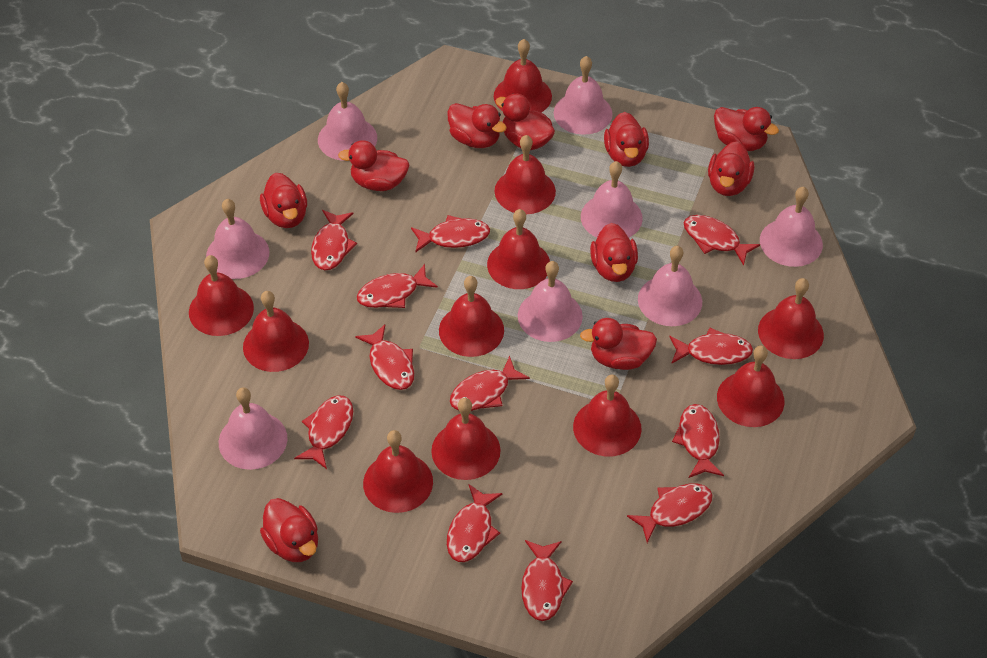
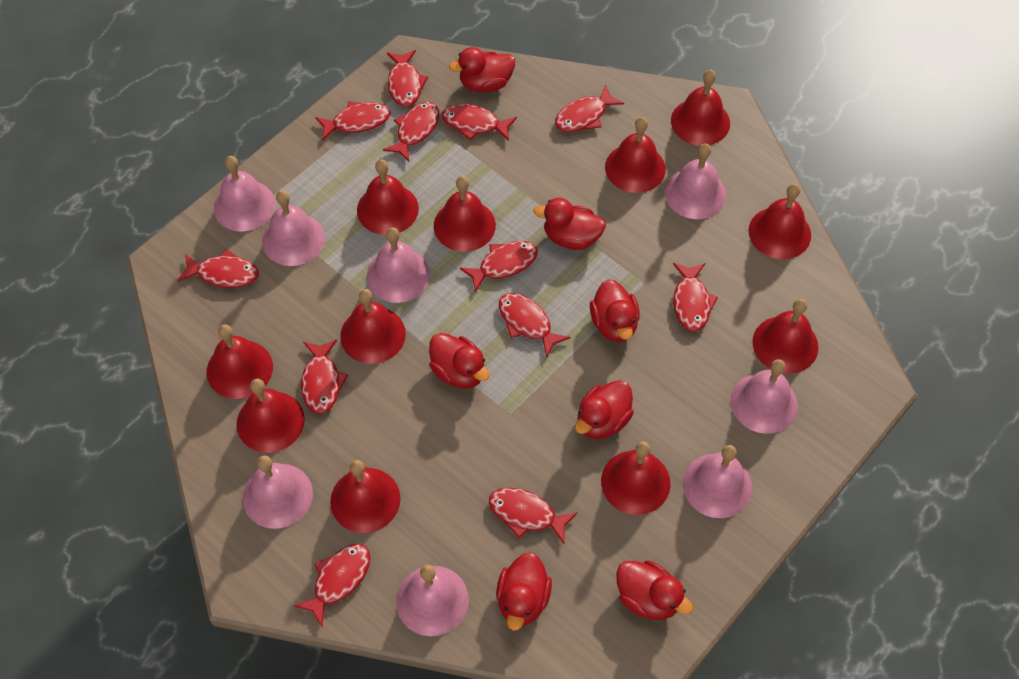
red duck: 10 -> 7

